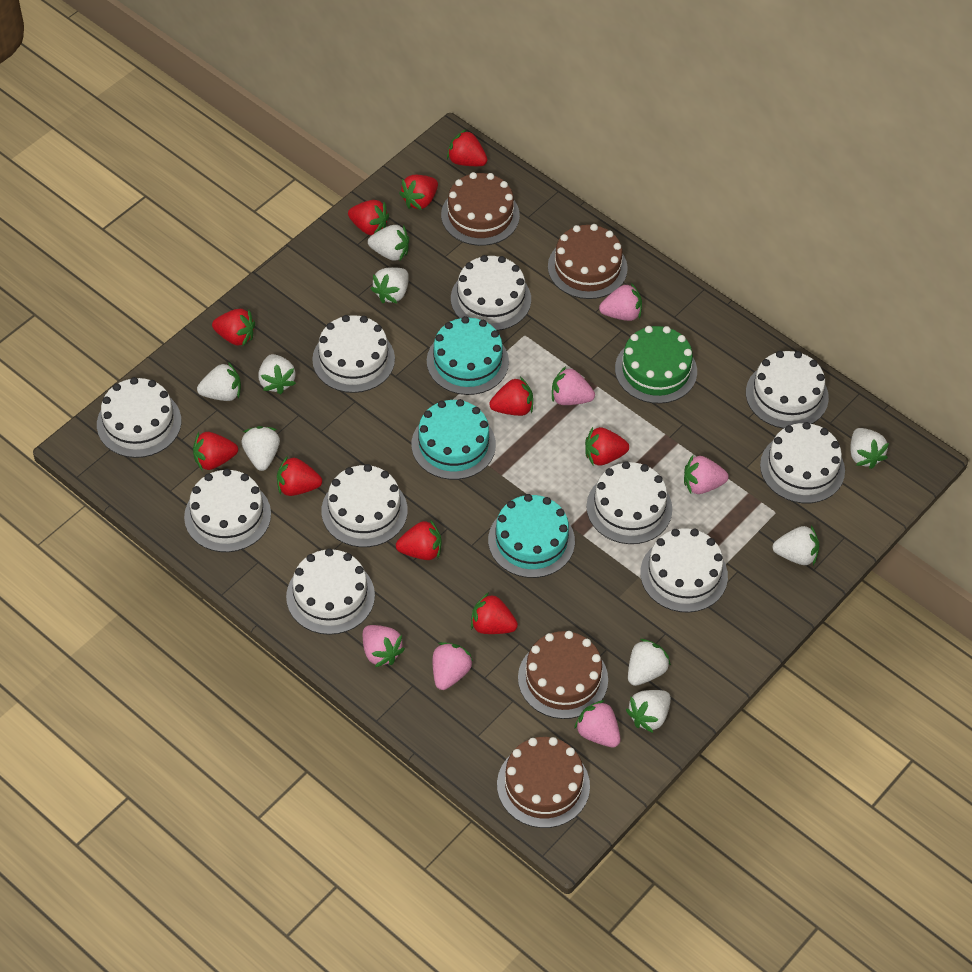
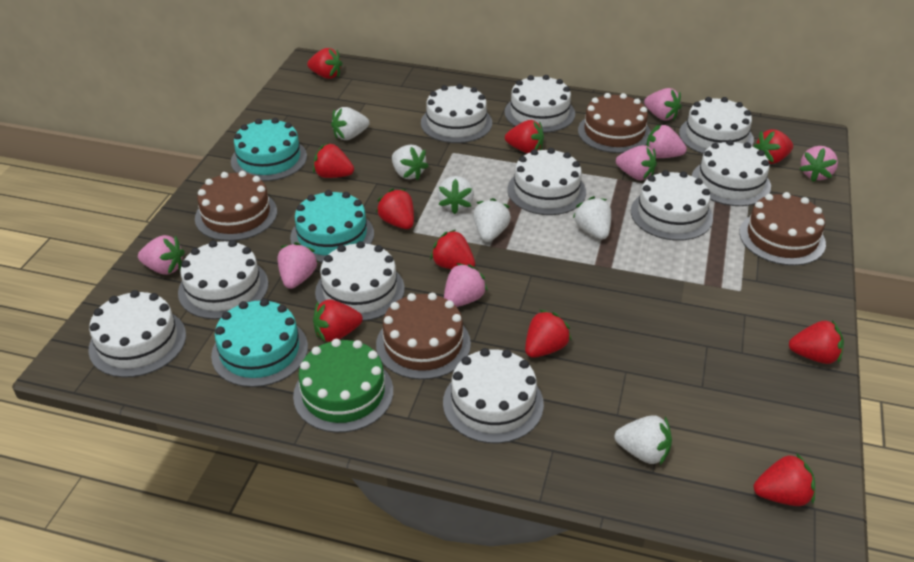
pink strawberry: 6 -> 7
white strawberry: 9 -> 6

